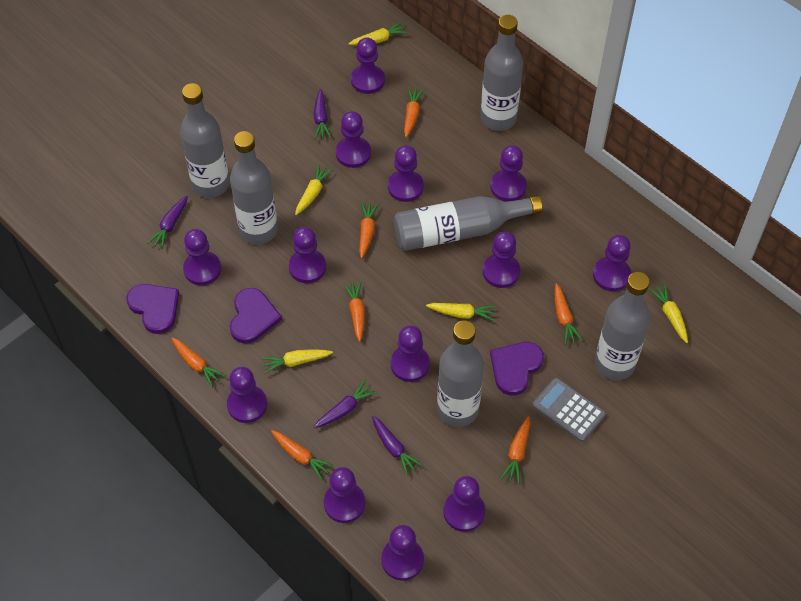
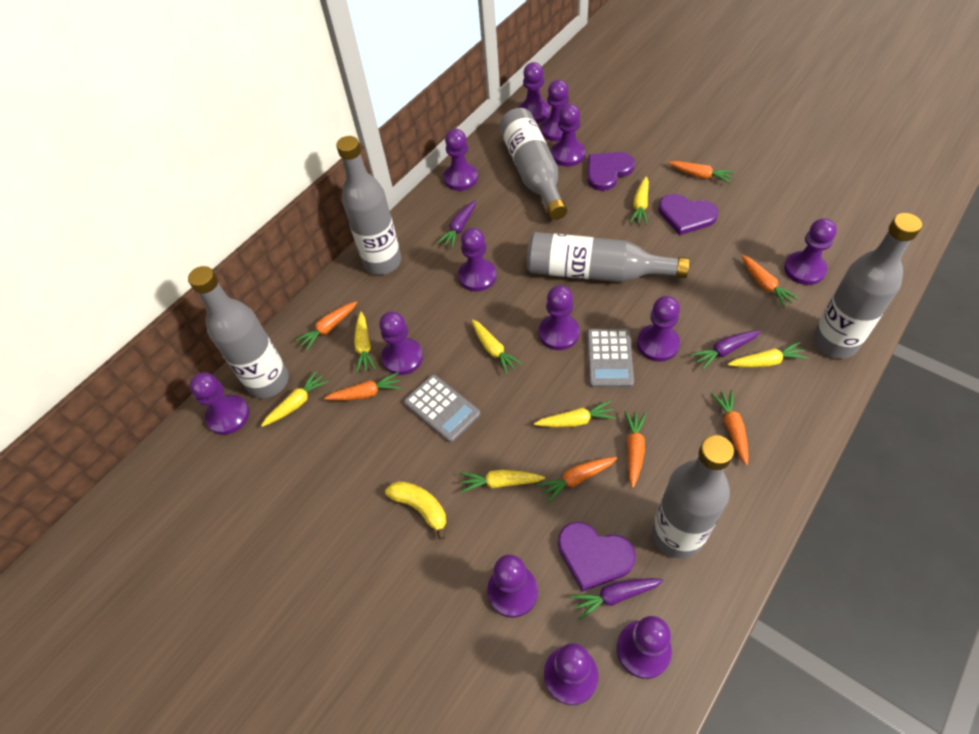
grey calculator: 1 -> 2
purple carrot: 4 -> 3
yellow banana: 0 -> 1
yellow carrot: 5 -> 7

